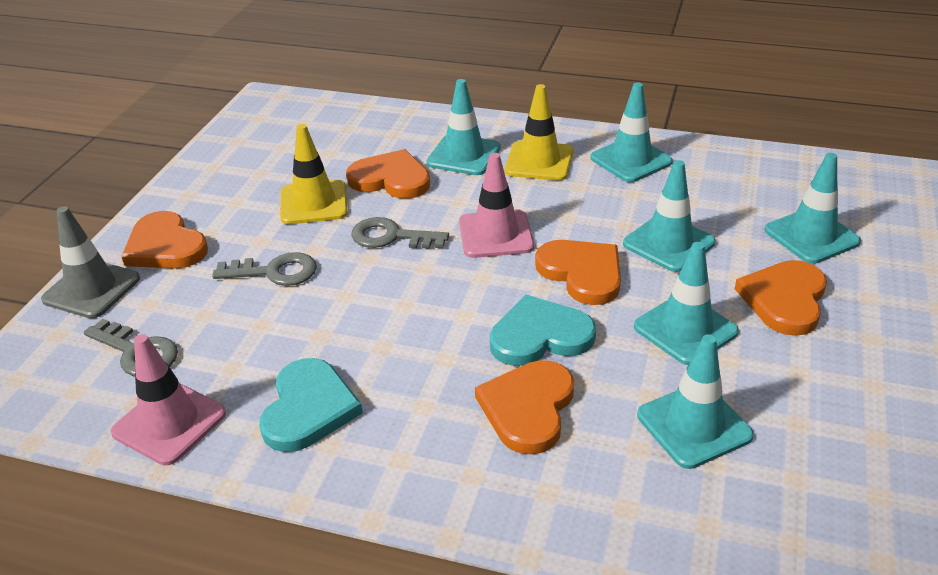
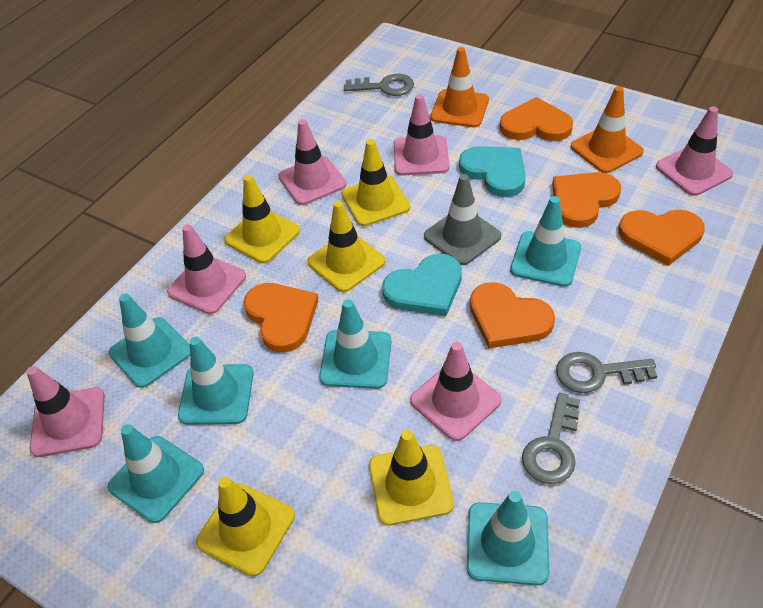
orange traffic cone: 0 -> 2
pink traffic cone: 2 -> 6
yellow traffic cone: 2 -> 5

